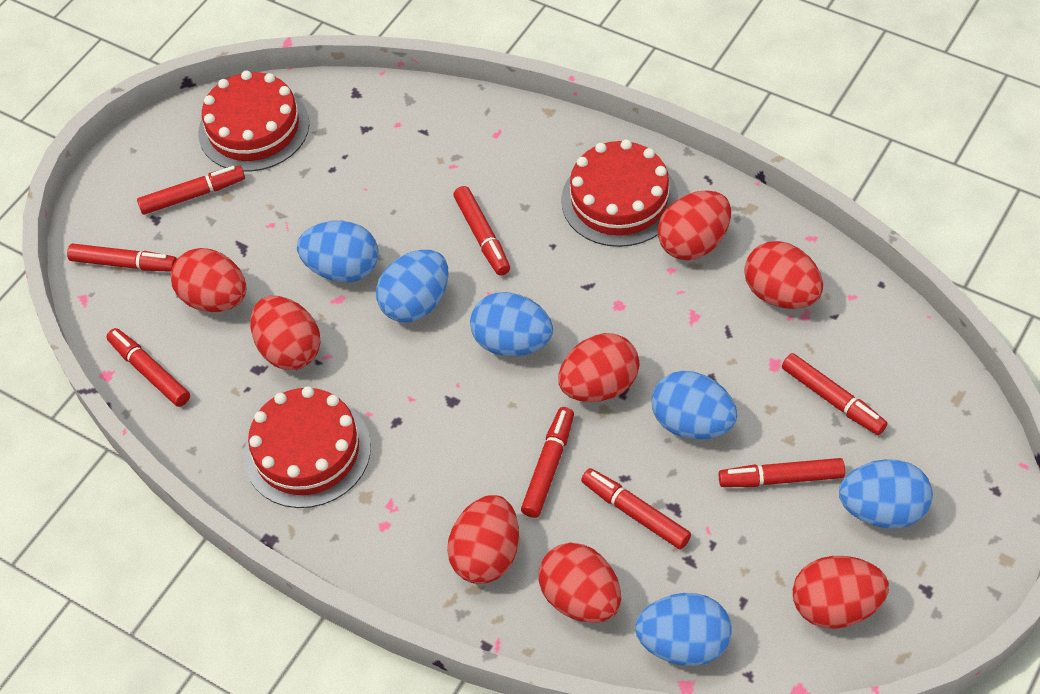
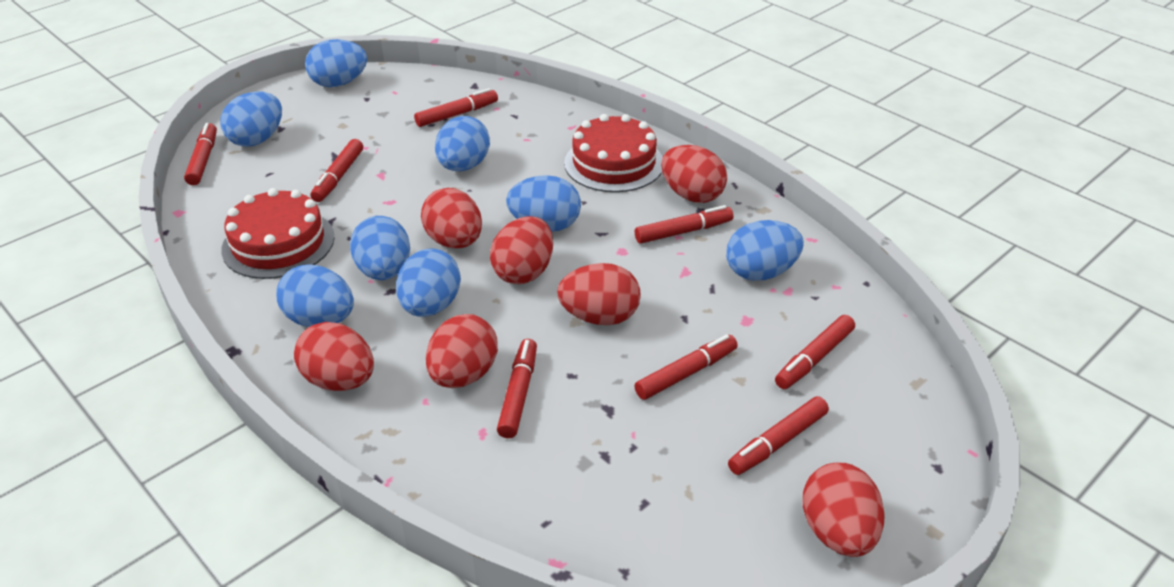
blue egg: 6 -> 8
red cake: 3 -> 2
red egg: 8 -> 7

